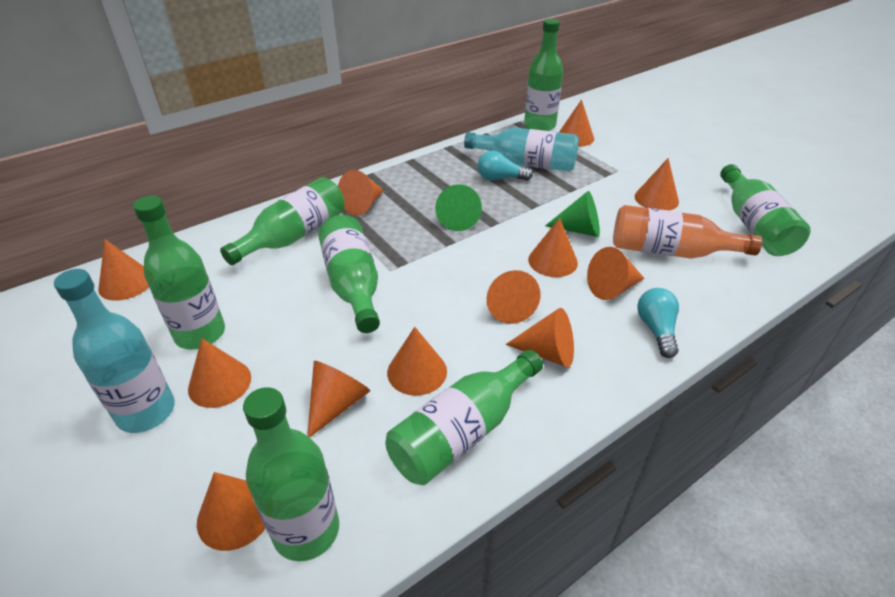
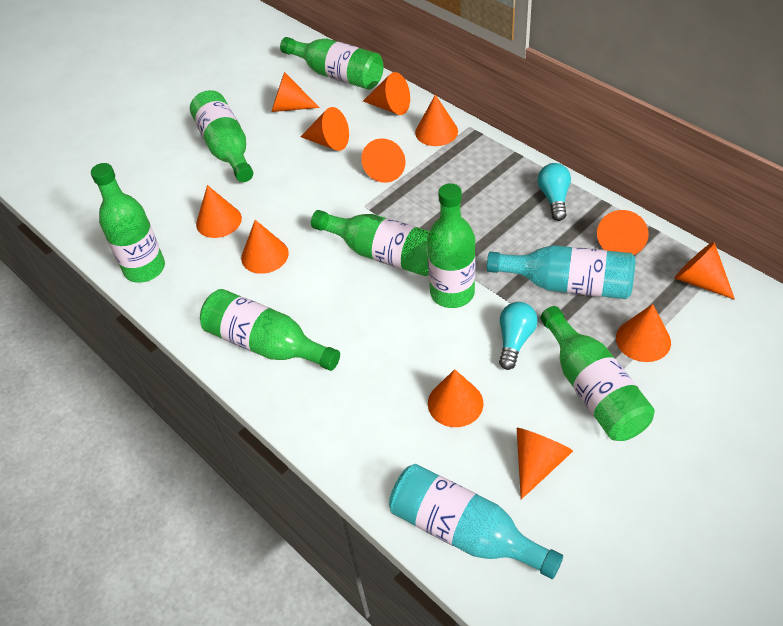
green cone: 2 -> 0
orange bottle: 1 -> 0

